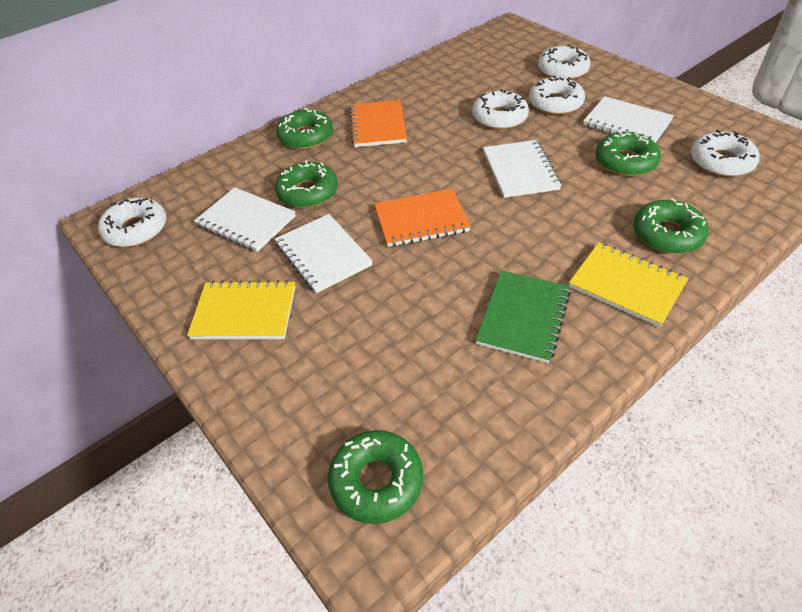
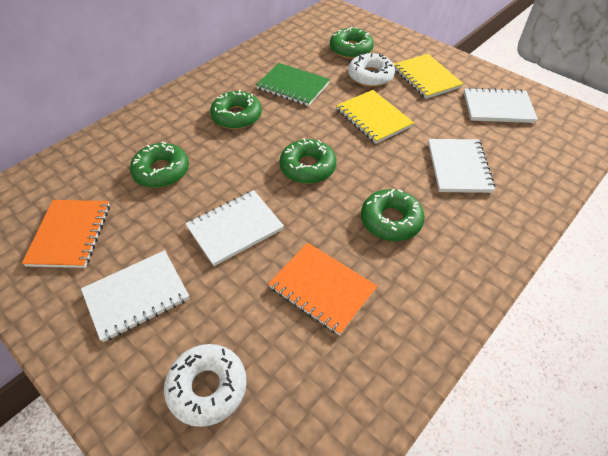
white donut: 5 -> 2

